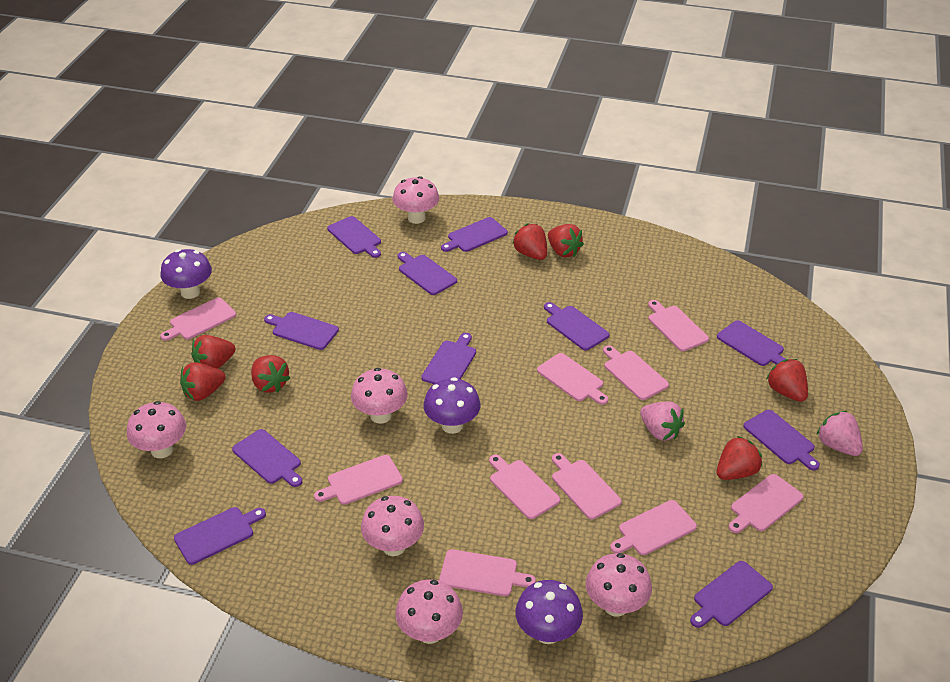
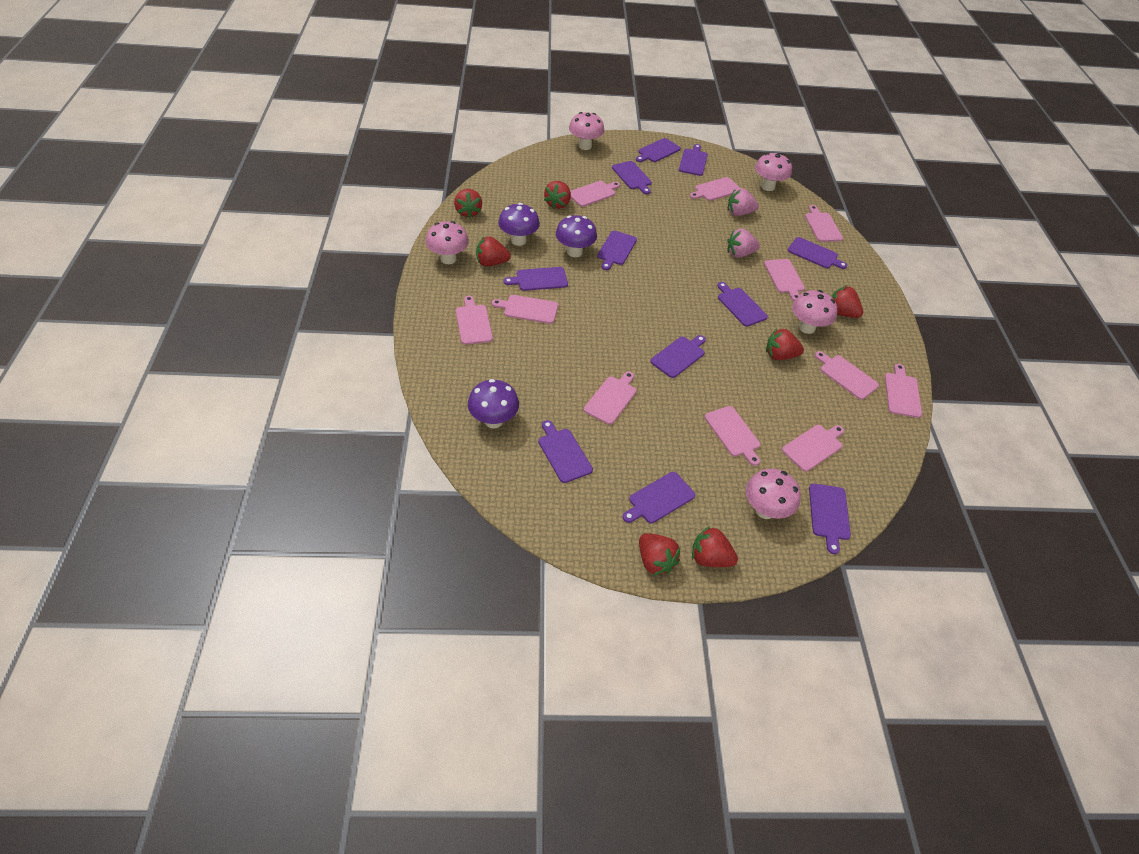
pink cutting board: 10 -> 11
pink mushroom: 6 -> 5

